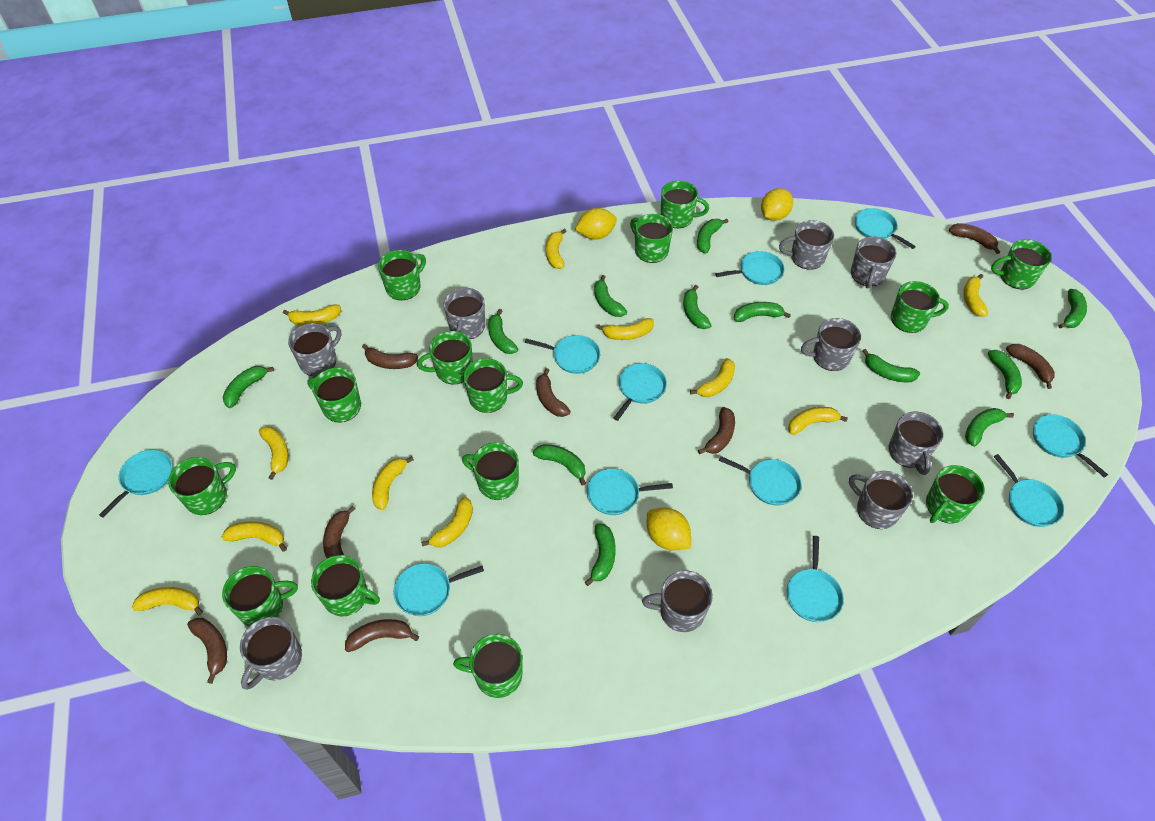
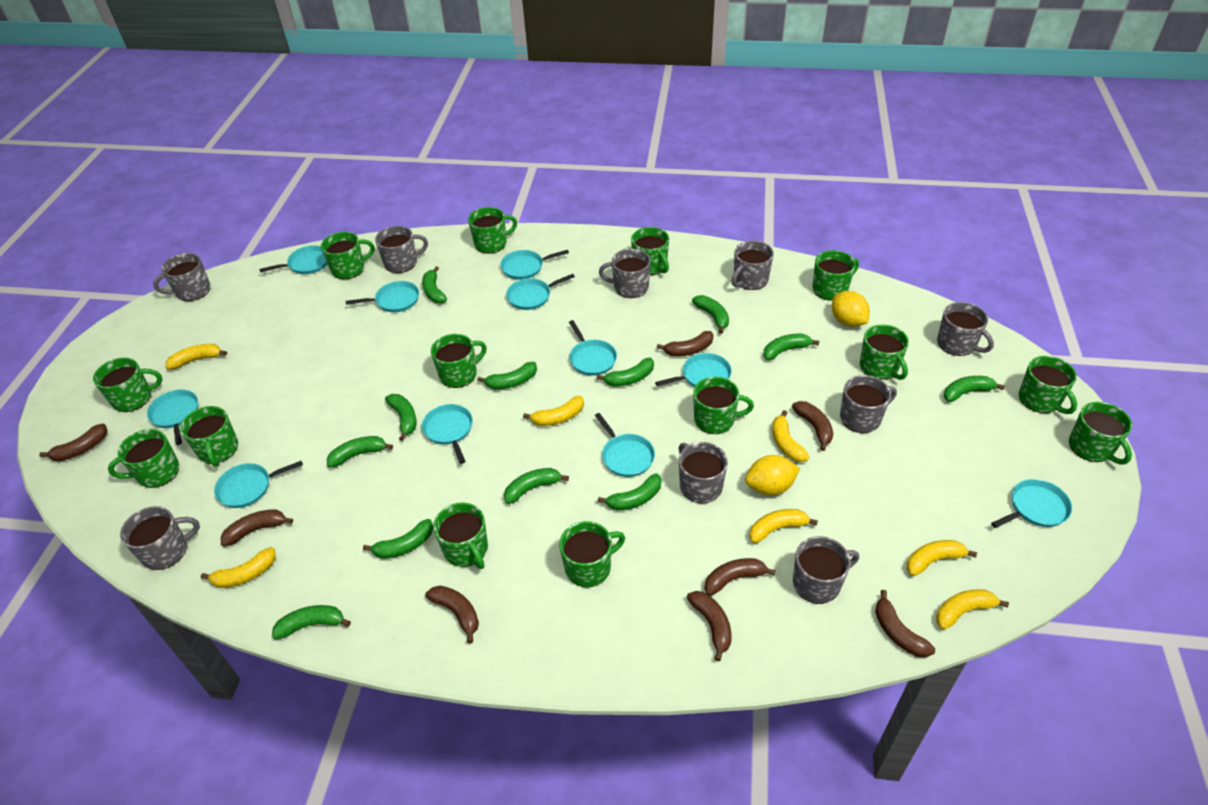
yellow banana: 11 -> 7
yellow lemon: 3 -> 2

